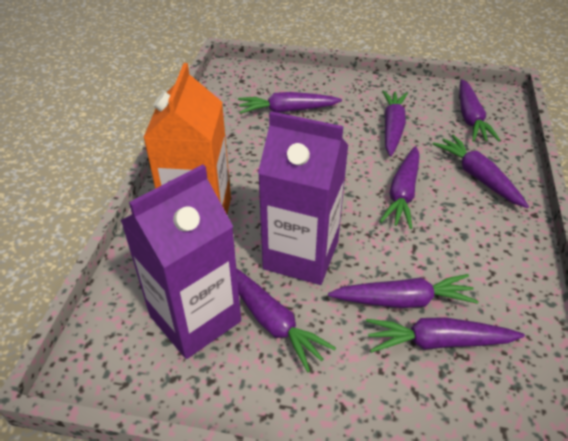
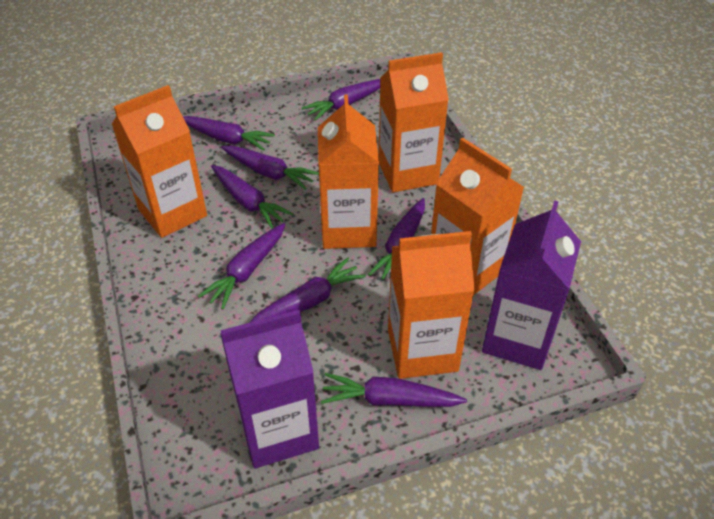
orange carton: 1 -> 5

